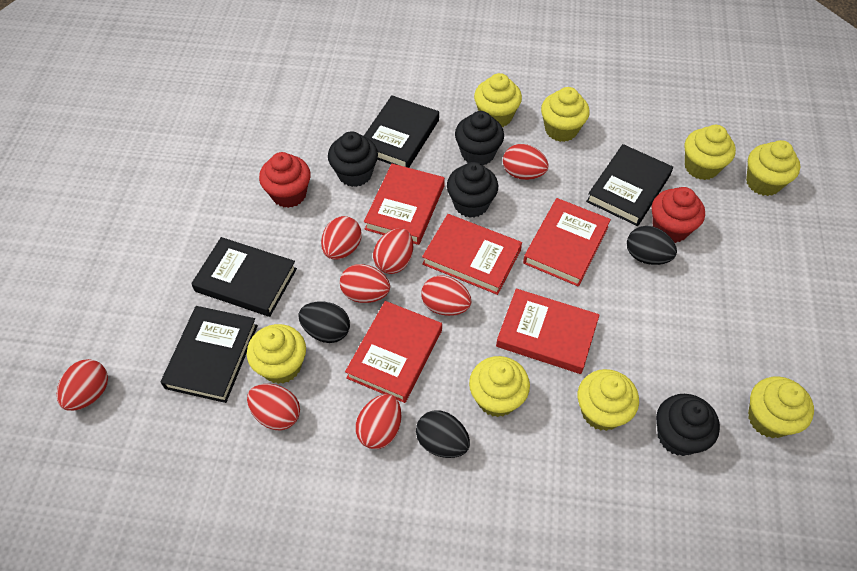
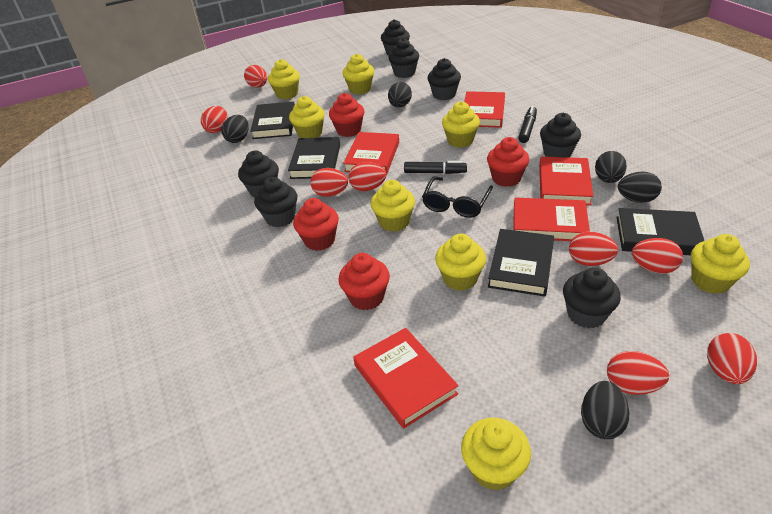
black cupcake: 4 -> 7
black egg: 3 -> 5
black glasses: 0 -> 1
black marker: 0 -> 2
red cupcake: 2 -> 4

